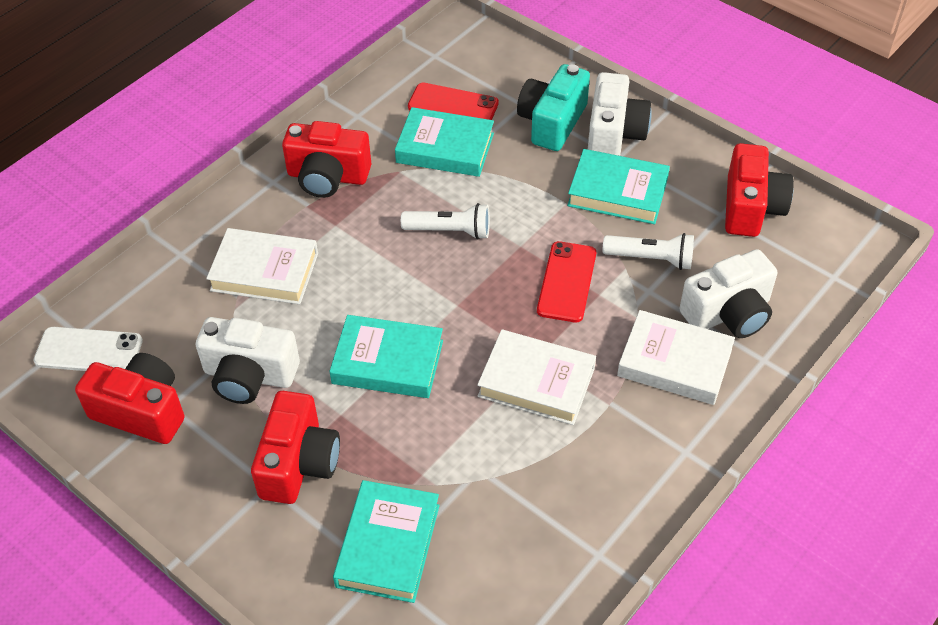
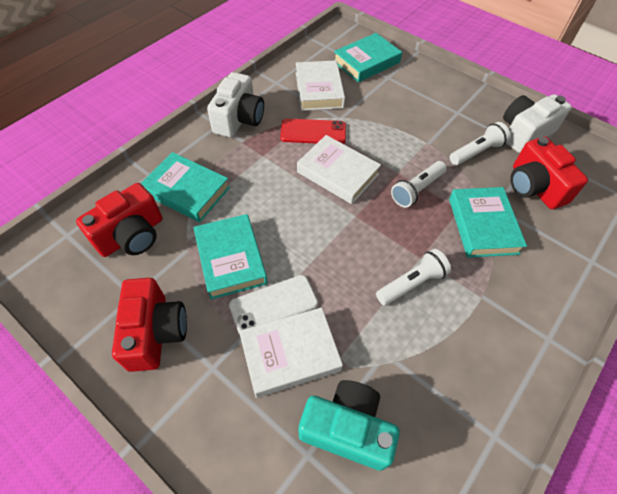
red camera: 4 -> 3
red phone: 2 -> 1
white camera: 3 -> 2
white flashlight: 2 -> 3

